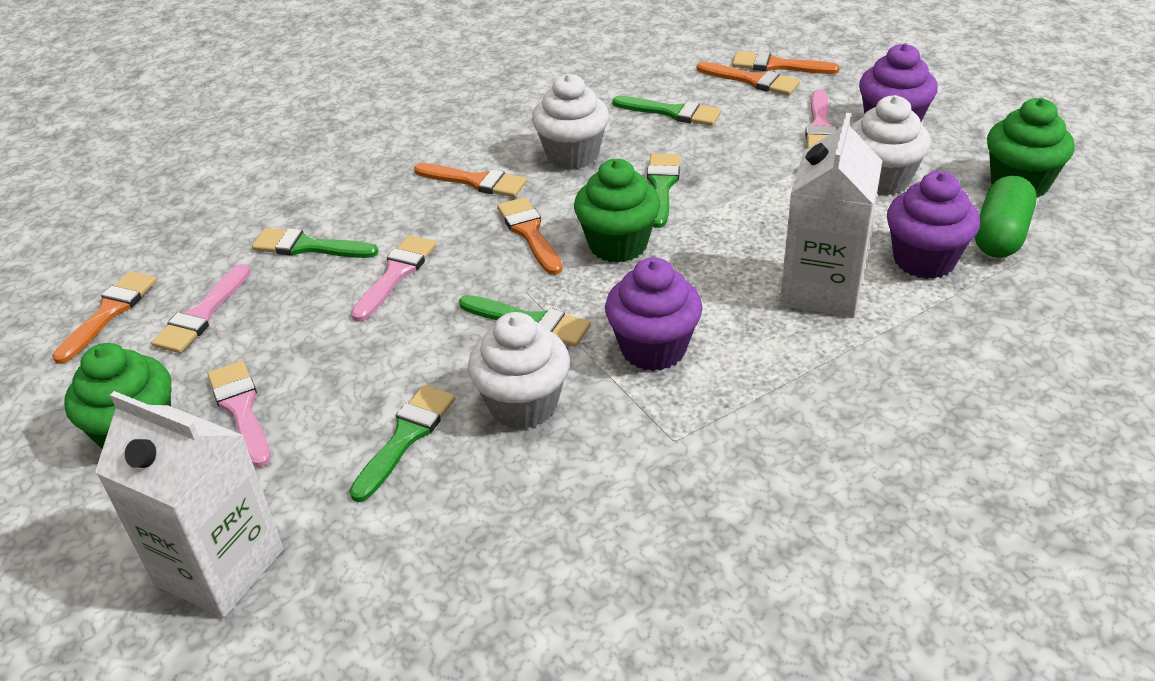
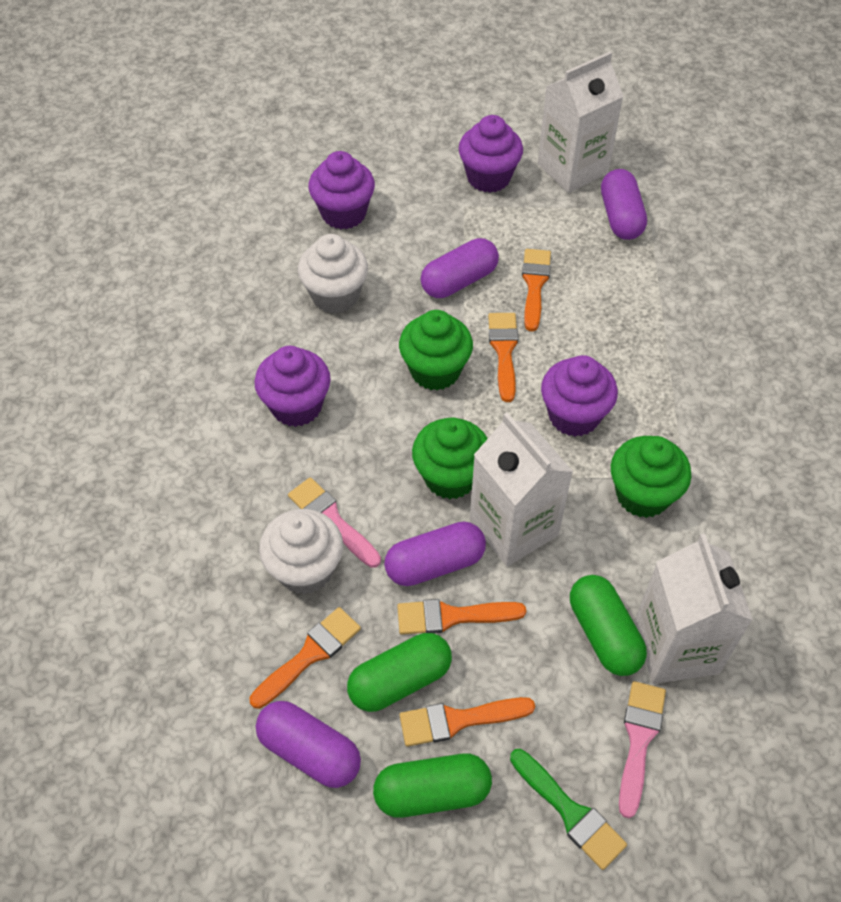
green brush: 5 -> 1
green capsule: 1 -> 3
pink brush: 4 -> 2
purple capsule: 0 -> 4
purple cupcake: 3 -> 4
white carton: 2 -> 3
white cupcake: 3 -> 2

